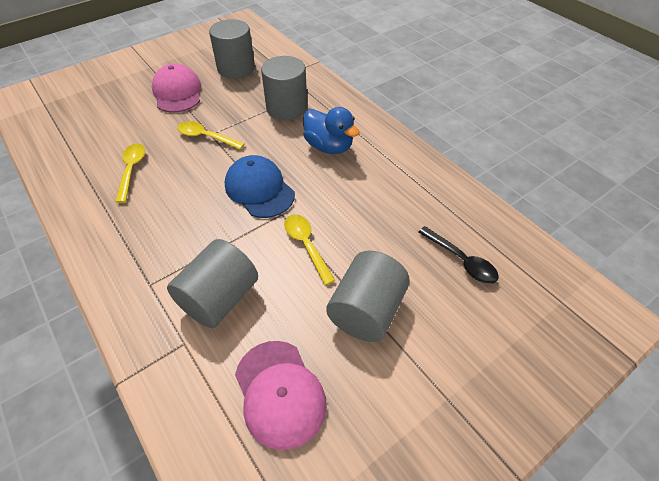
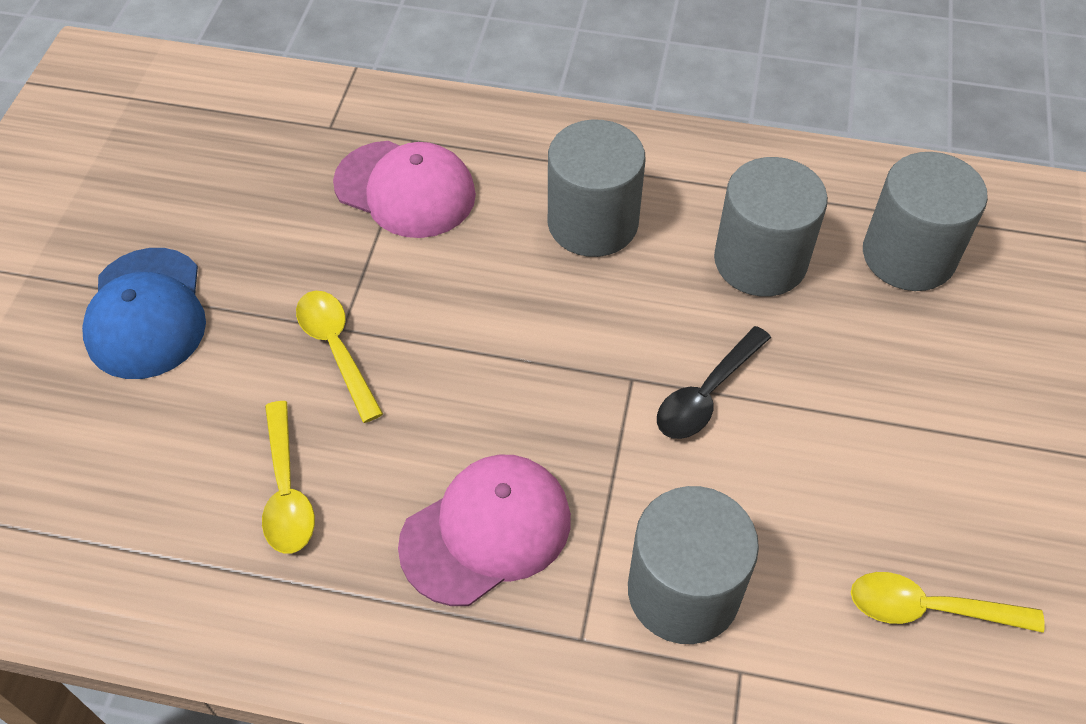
blue duck: 1 -> 0

